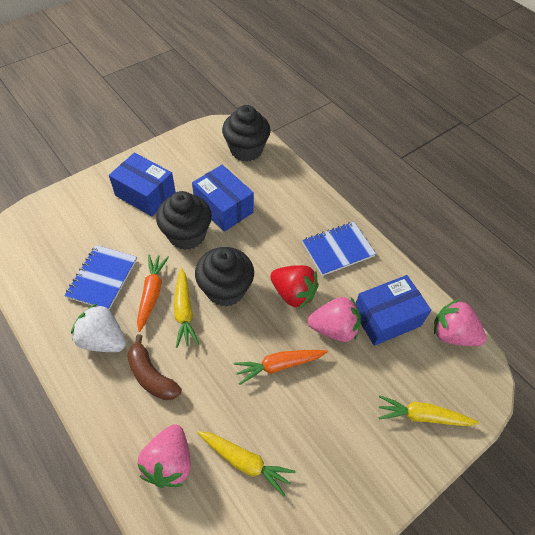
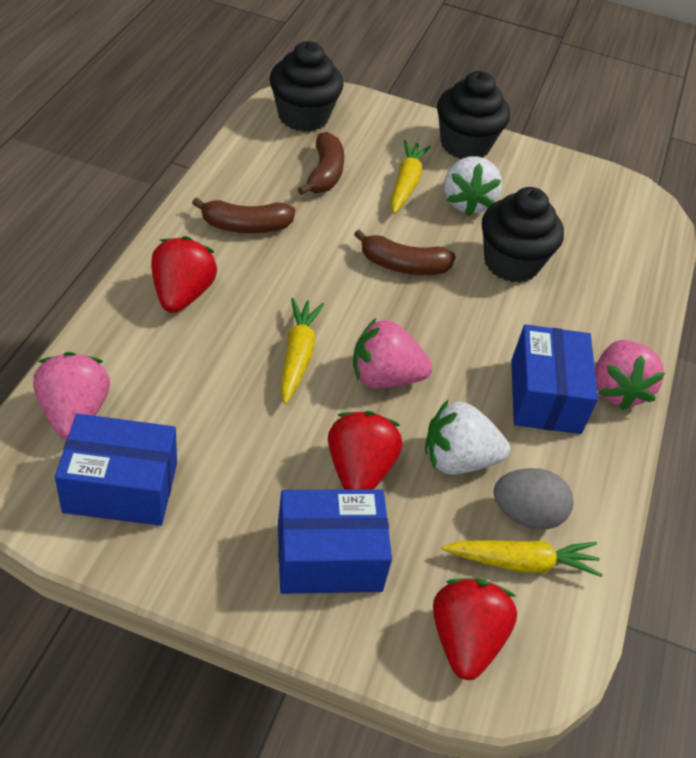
blue notebook: 2 -> 0
brown banana: 1 -> 3
grey egg: 0 -> 1
orange carrot: 2 -> 0
red strawberry: 1 -> 3
white strawberry: 1 -> 2

